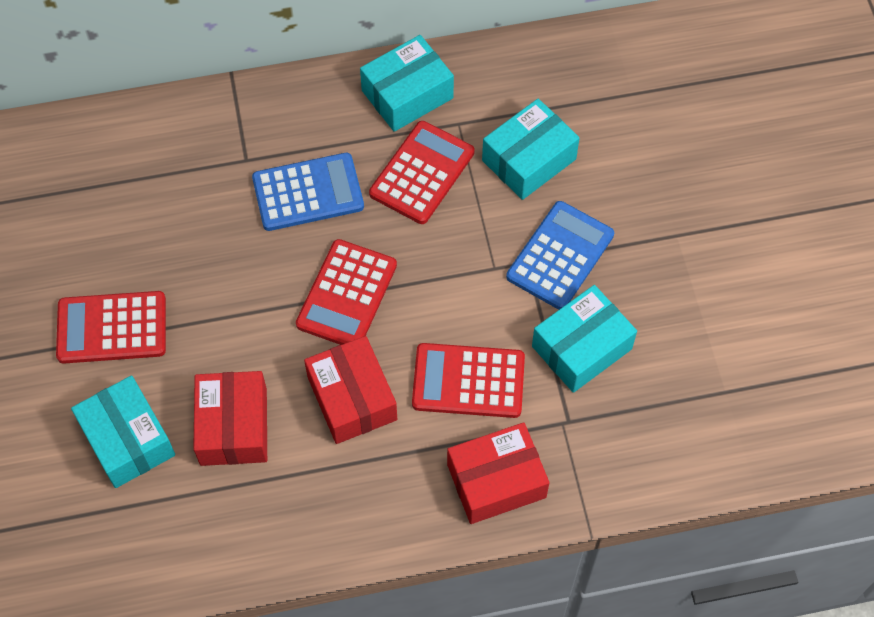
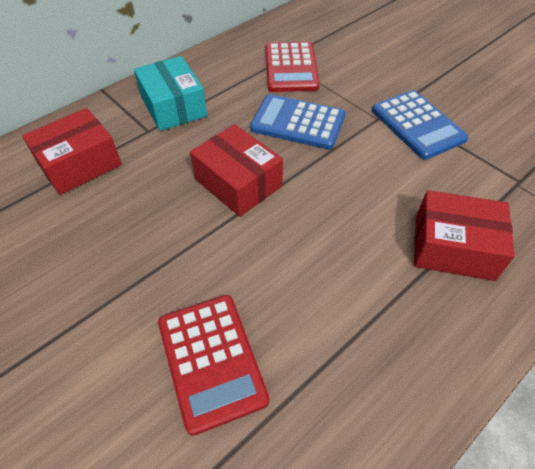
red calculator: 4 -> 2
turquoise box: 4 -> 1

